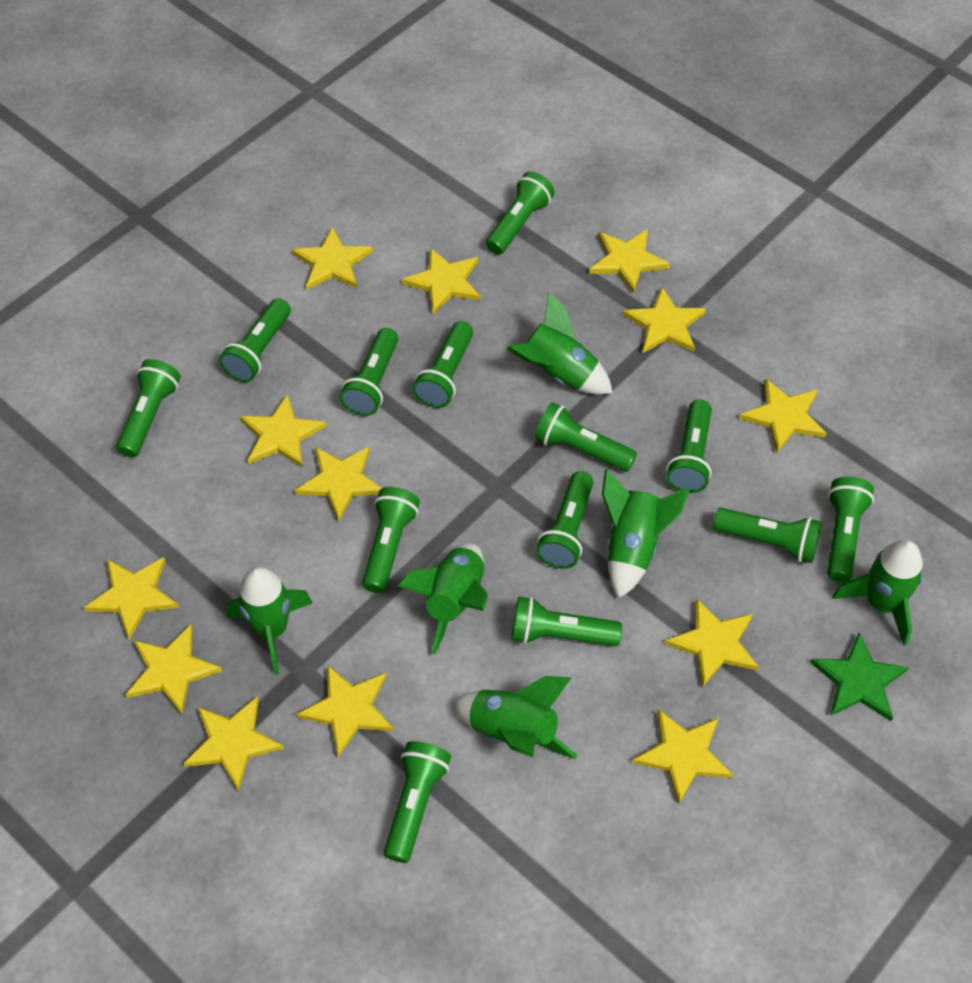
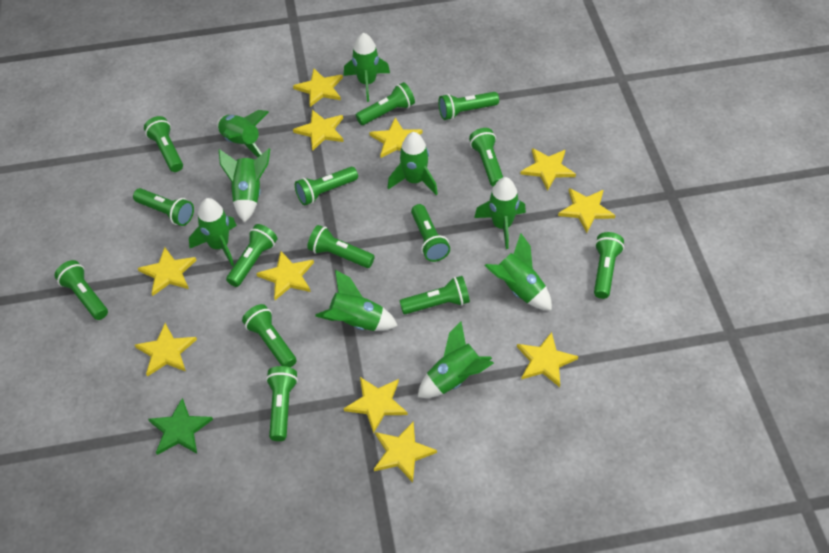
green flashlight: 13 -> 14
green rocket: 6 -> 9
yellow star: 13 -> 11

